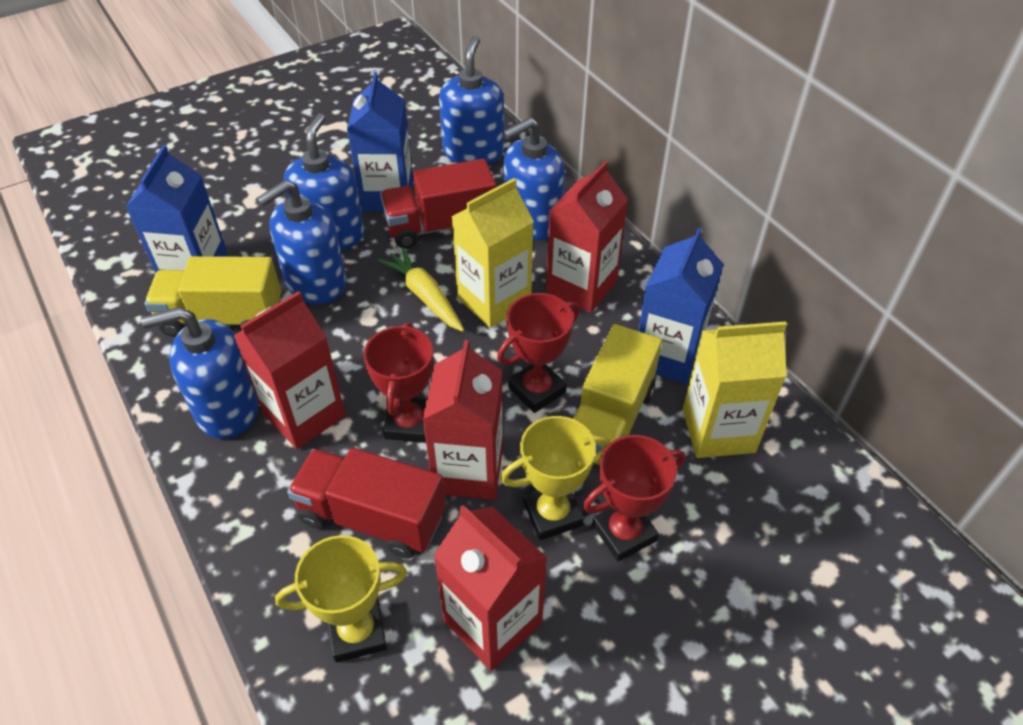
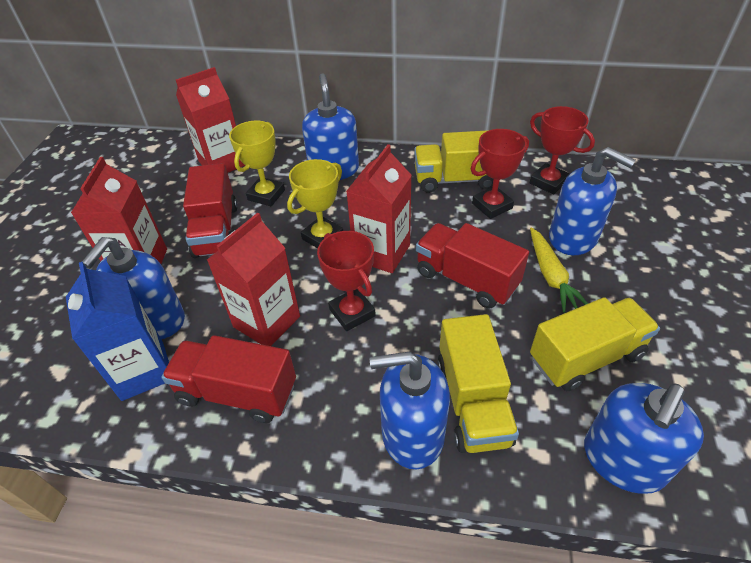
blue carton: 3 -> 1
red truck: 2 -> 3
yellow carton: 2 -> 0
yellow truck: 2 -> 3

